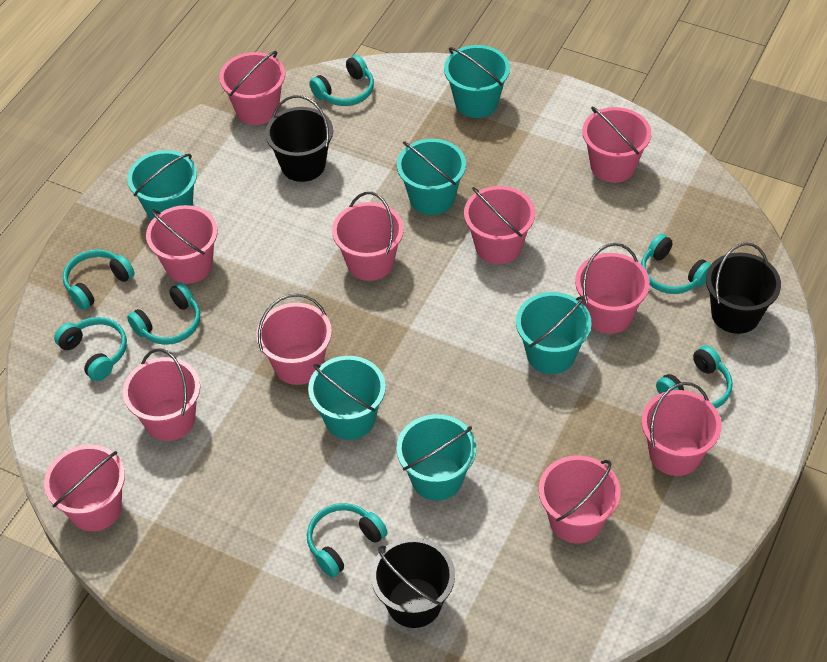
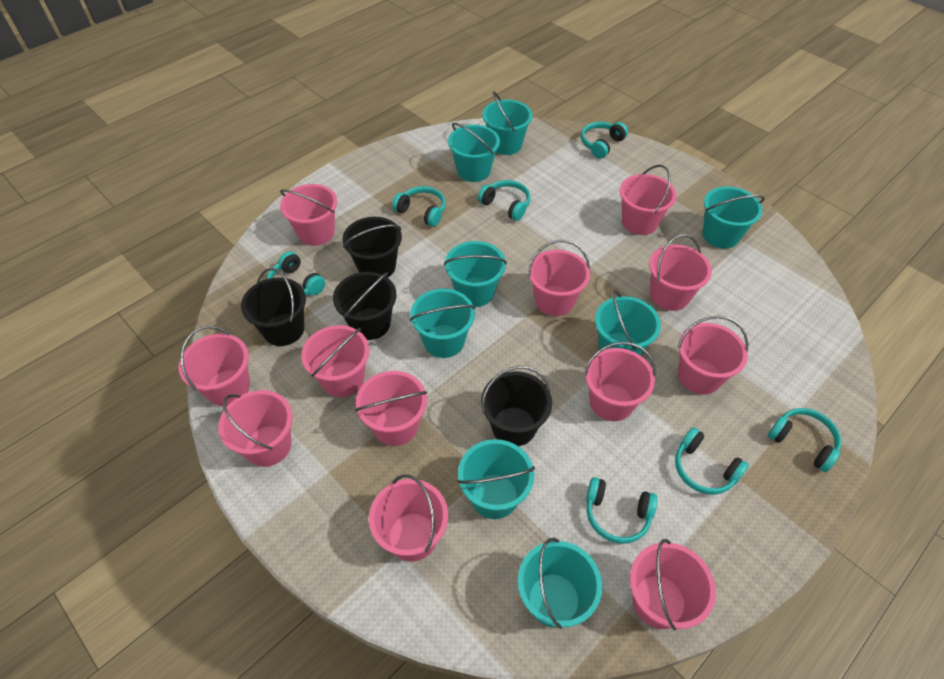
black bucket: 3 -> 4
pink bucket: 11 -> 12
turquoise bucket: 6 -> 8

